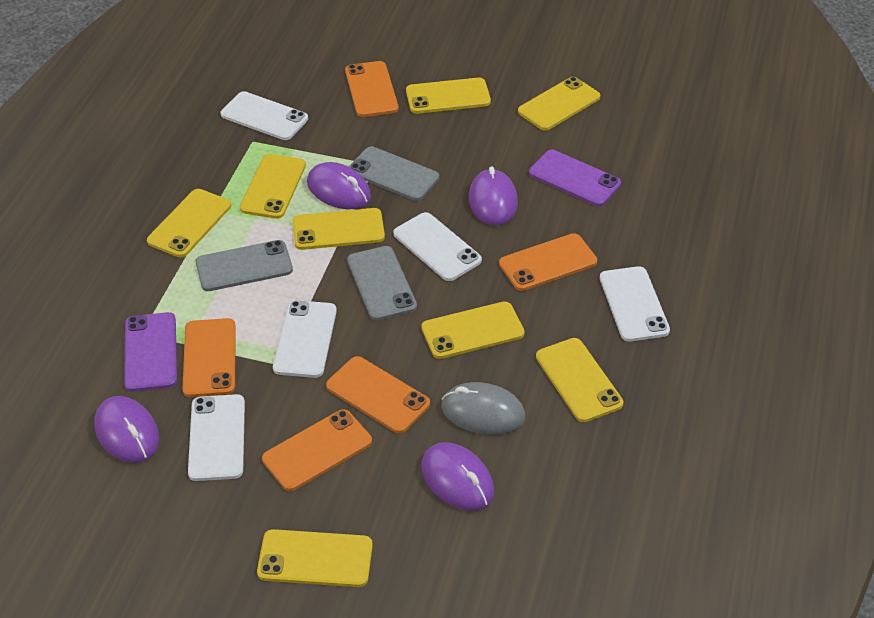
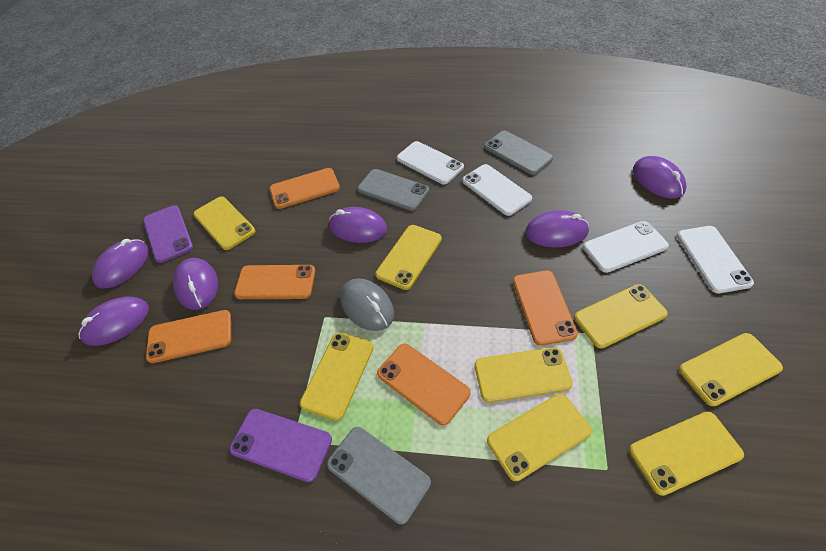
purple mouse: 4 -> 6
white phone: 5 -> 4

